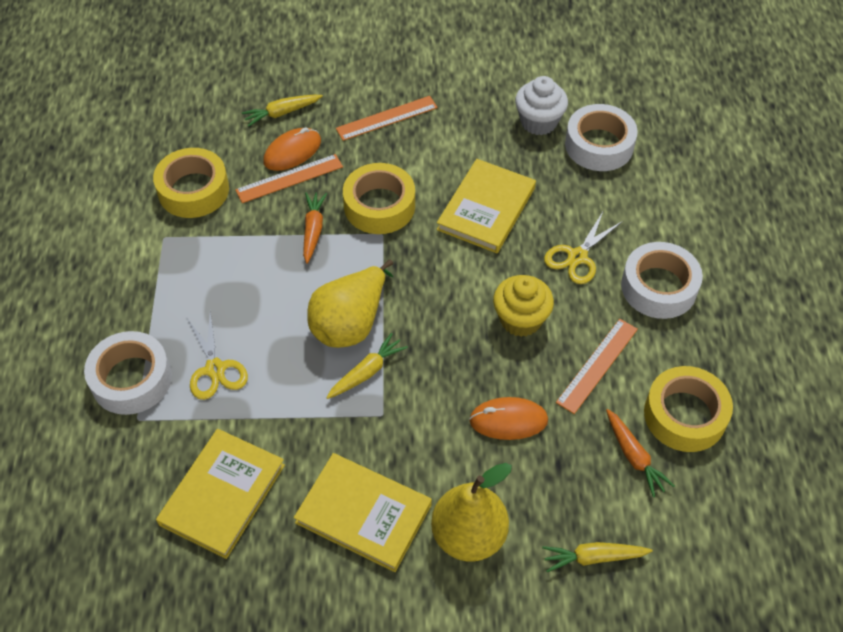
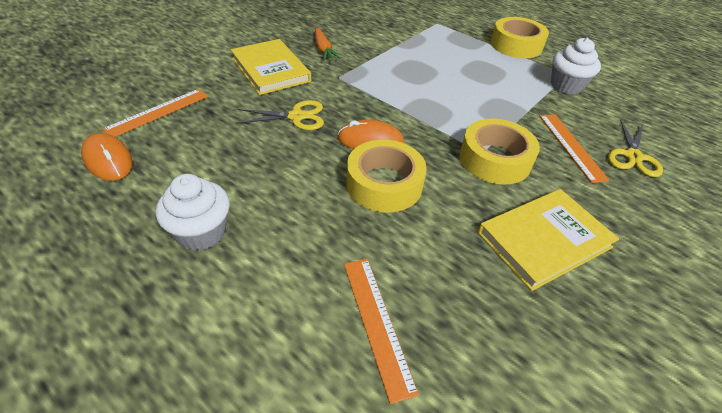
orange carrot: 2 -> 1
white cupcake: 1 -> 2
white tape: 3 -> 0
yellow book: 3 -> 2
yellow carrot: 3 -> 0
yellow cupcake: 1 -> 0
yellow pear: 2 -> 0

